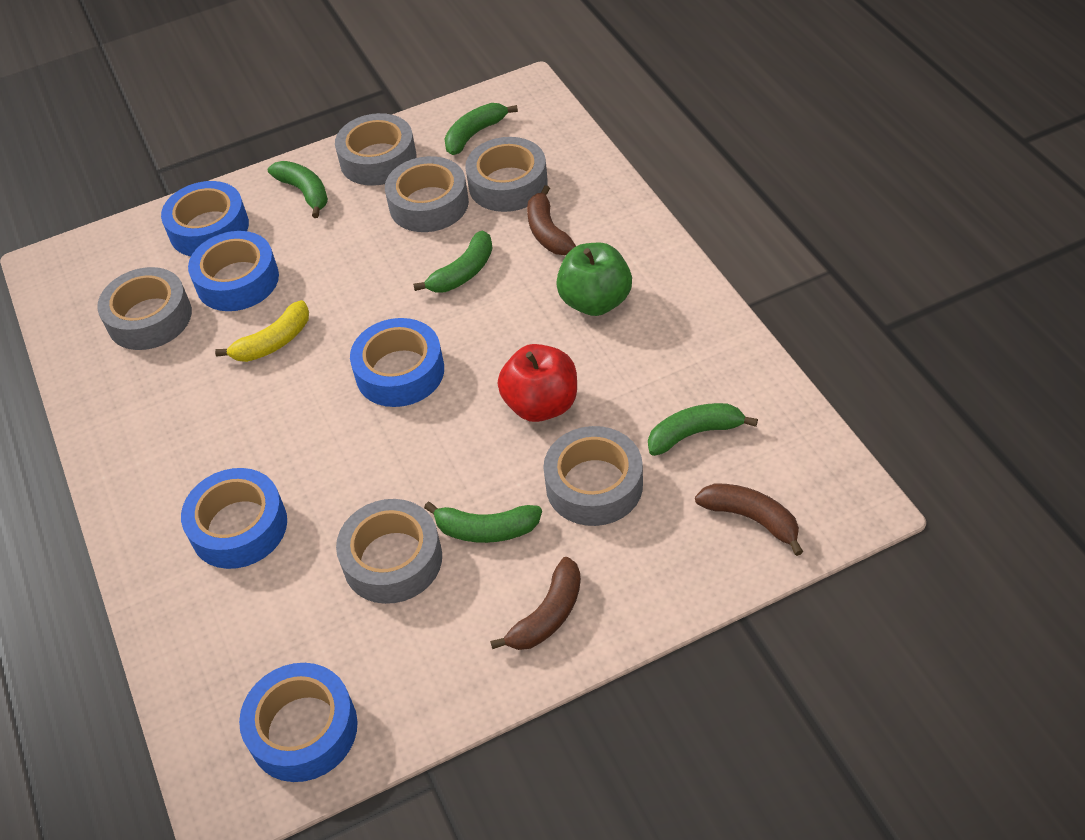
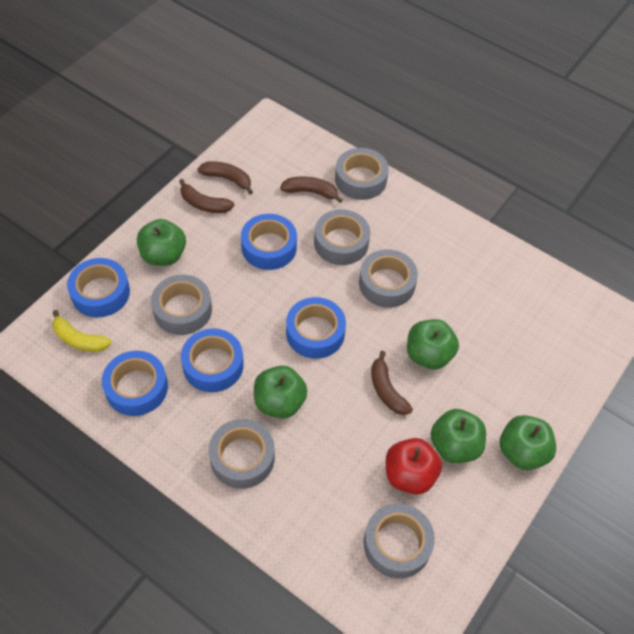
brown banana: 3 -> 4
green apple: 1 -> 5
green banana: 5 -> 0

